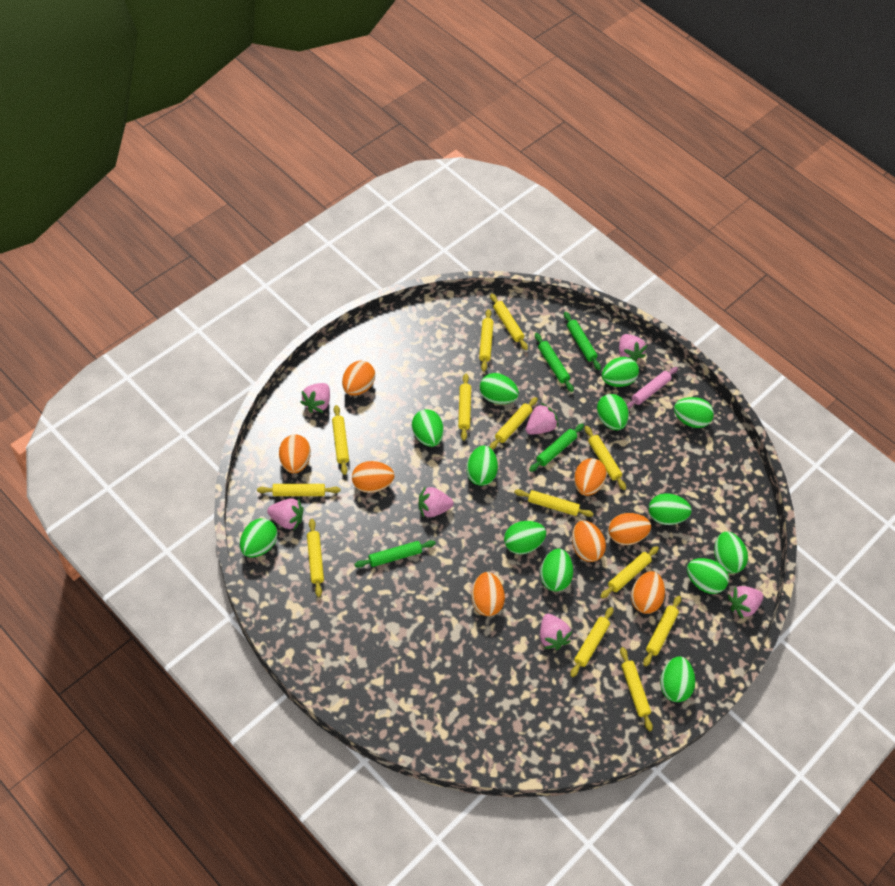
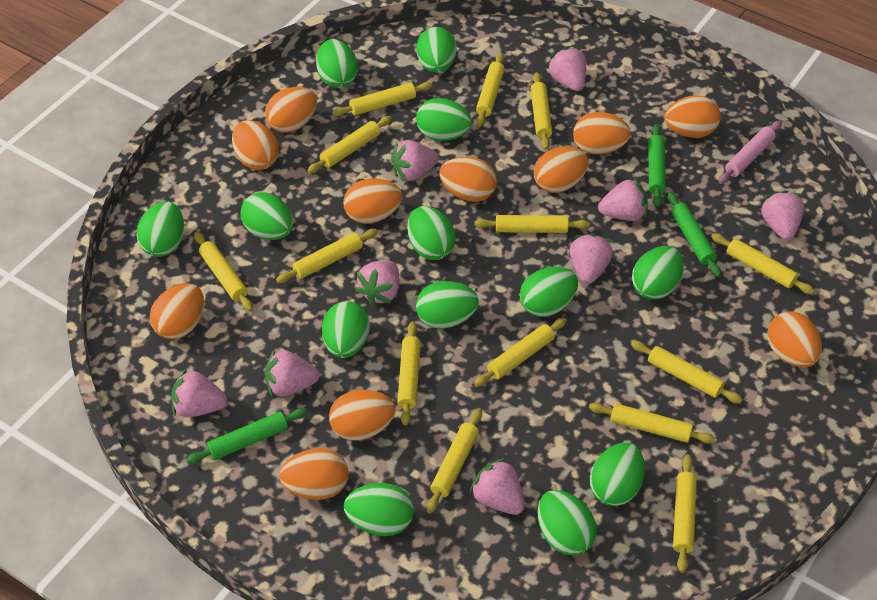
green rolling pin: 4 -> 3
orange egg: 8 -> 11
pink strawberry: 7 -> 9
yellow rolling pin: 13 -> 14

